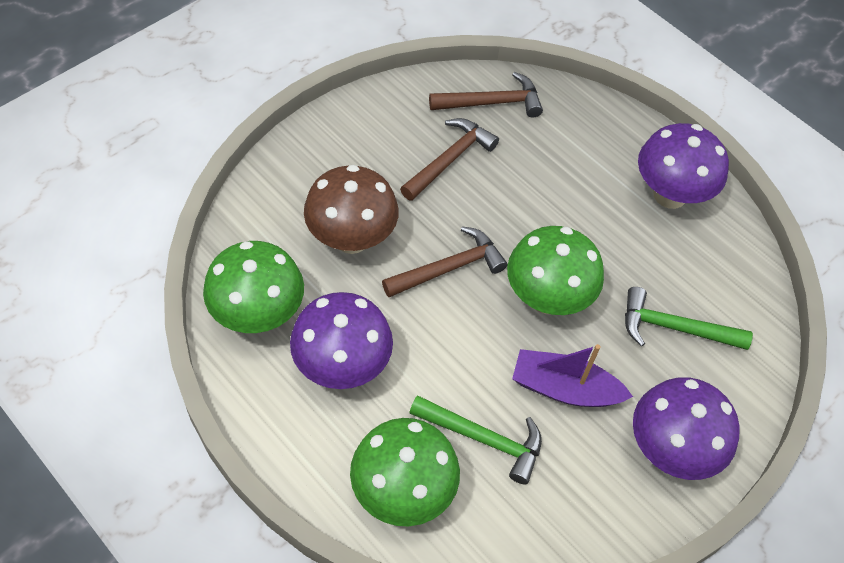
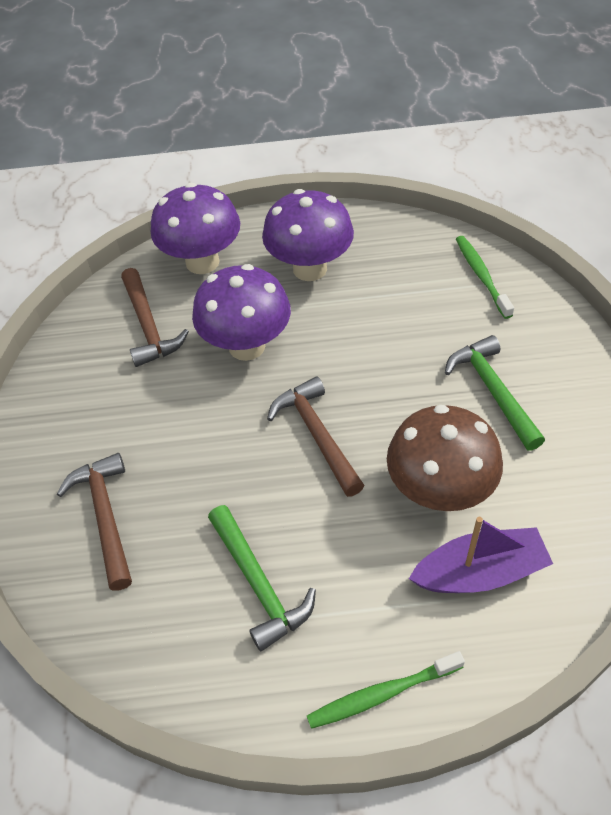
green mushroom: 3 -> 0
green toothbrush: 0 -> 2

